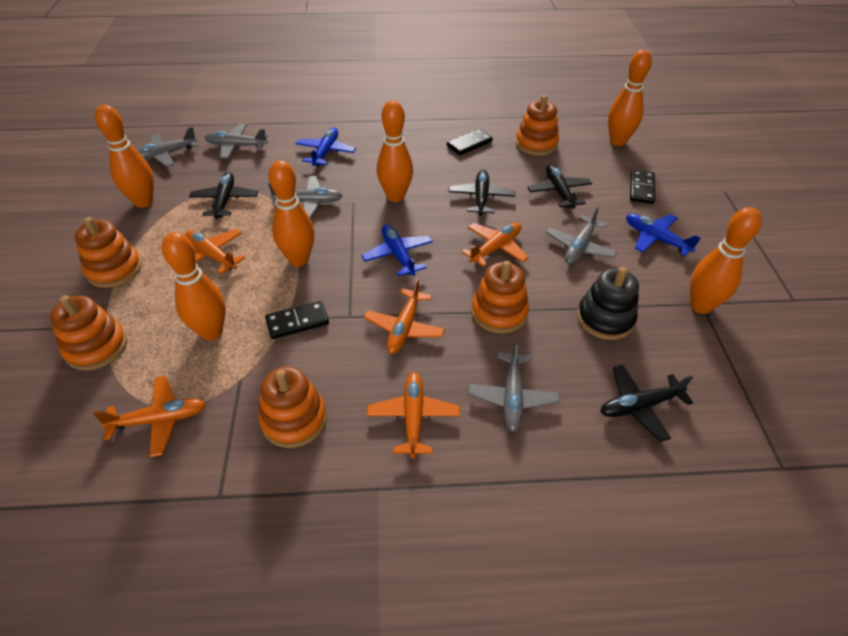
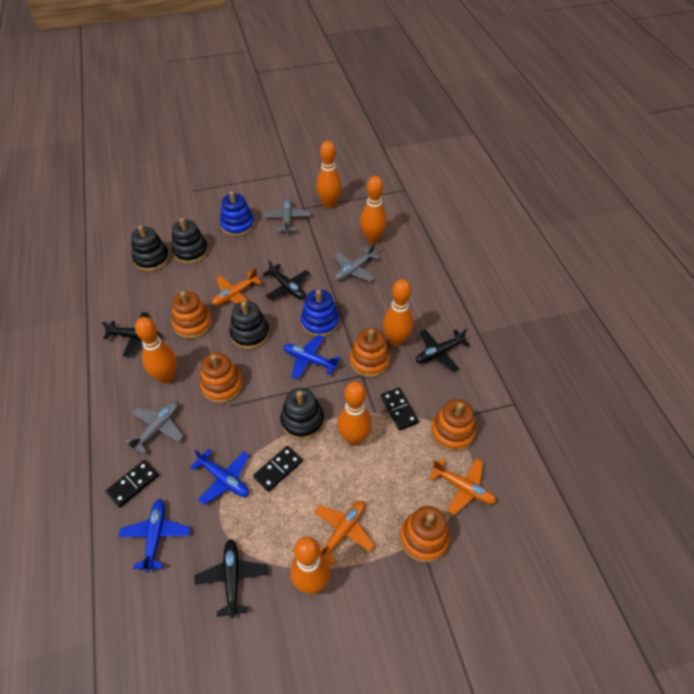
black stacking toy: 1 -> 4
blue stacking toy: 0 -> 2
grey plane: 5 -> 3
orange plane: 5 -> 3

